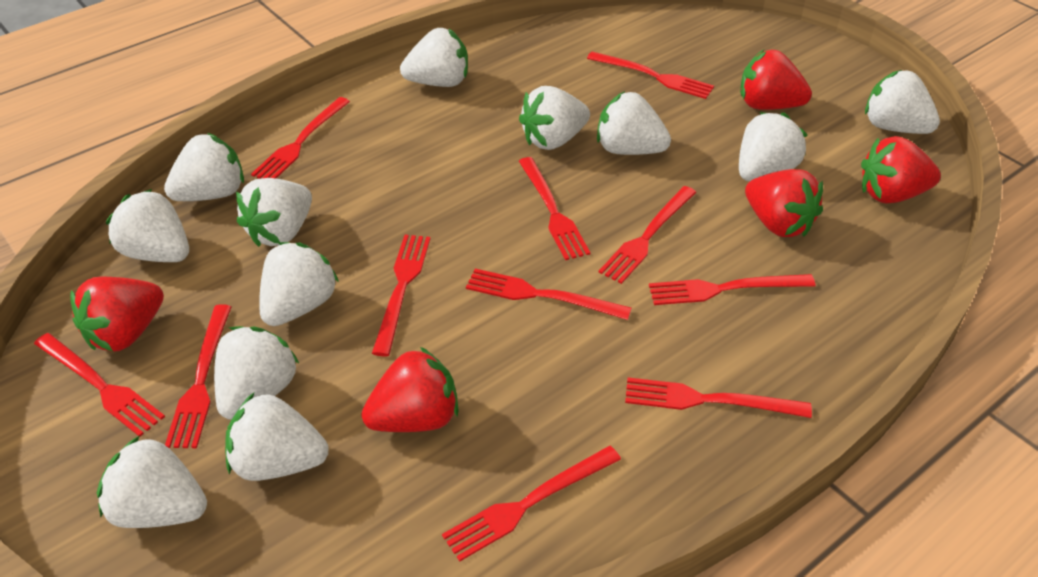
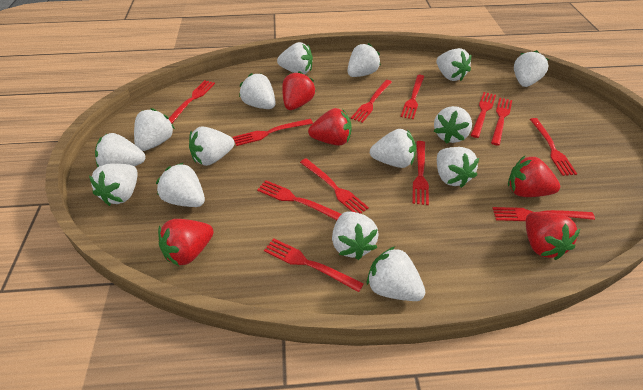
red fork: 11 -> 12
white strawberry: 12 -> 15

